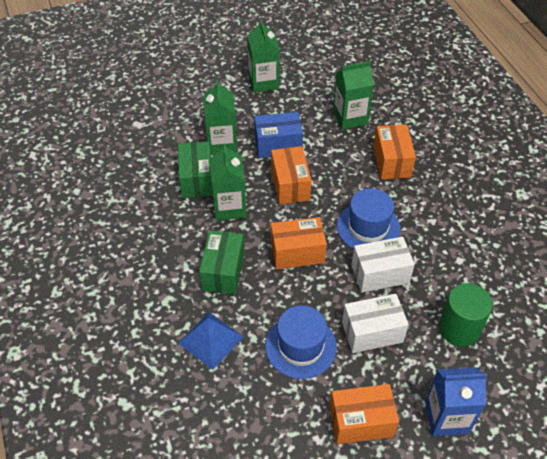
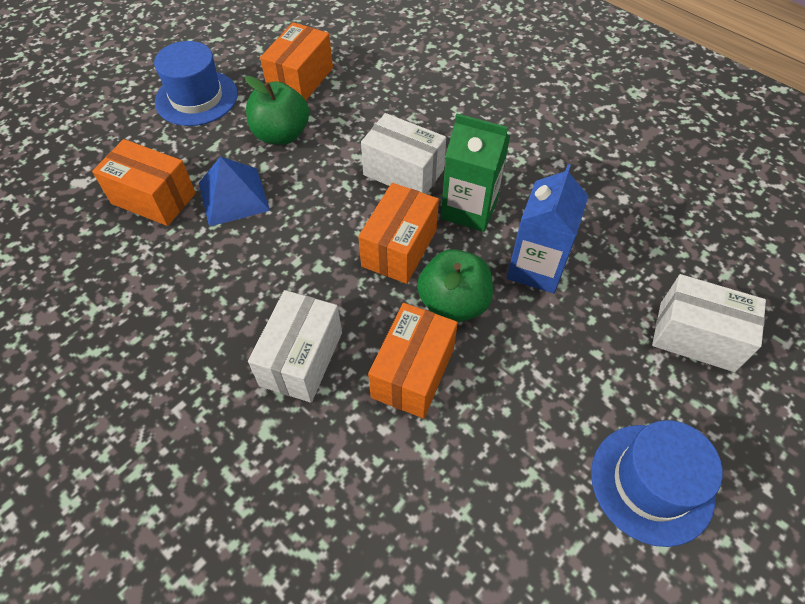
blue box: 1 -> 0
green apple: 0 -> 2
green box: 2 -> 0
green carton: 4 -> 1
green cylinder: 1 -> 0
white box: 2 -> 3

